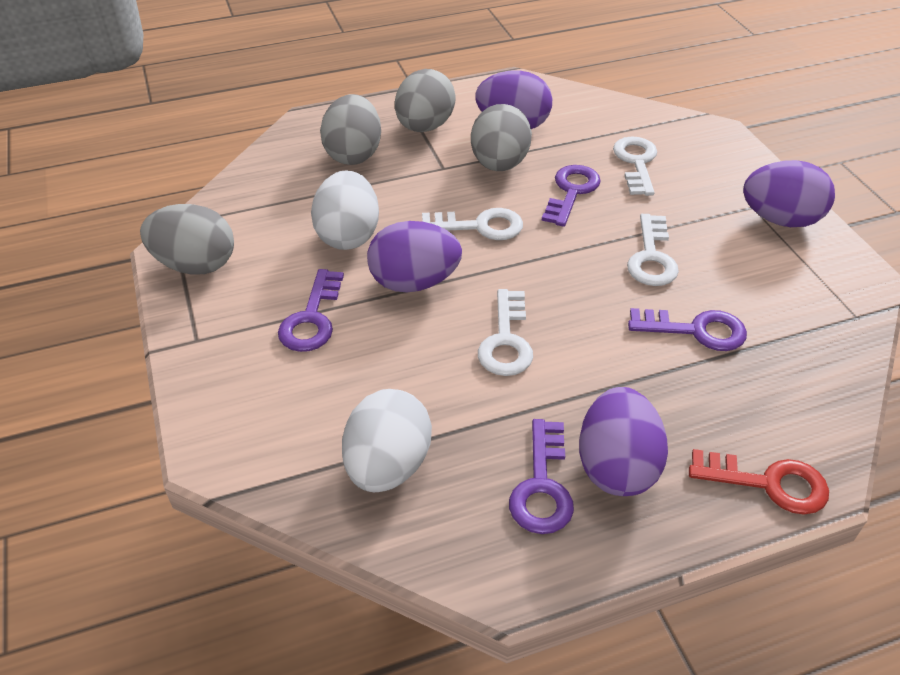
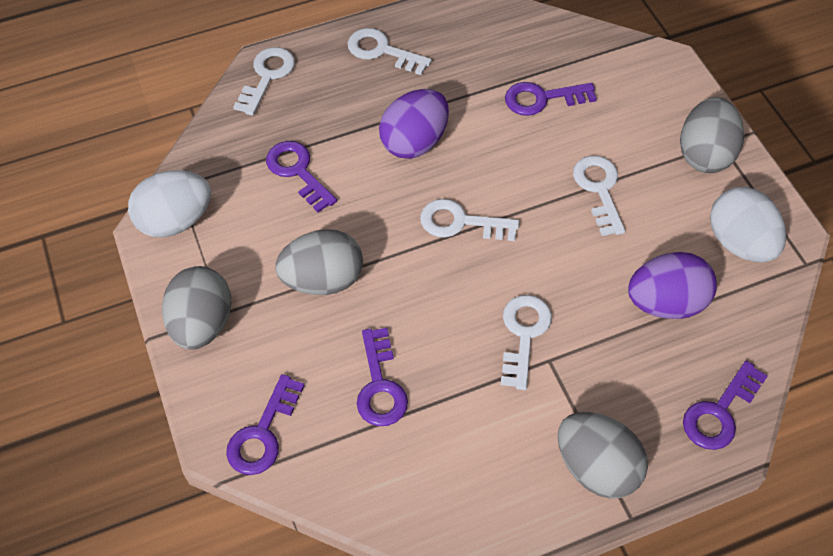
purple egg: 4 -> 2
purple key: 4 -> 5
red key: 1 -> 0
white key: 4 -> 5

